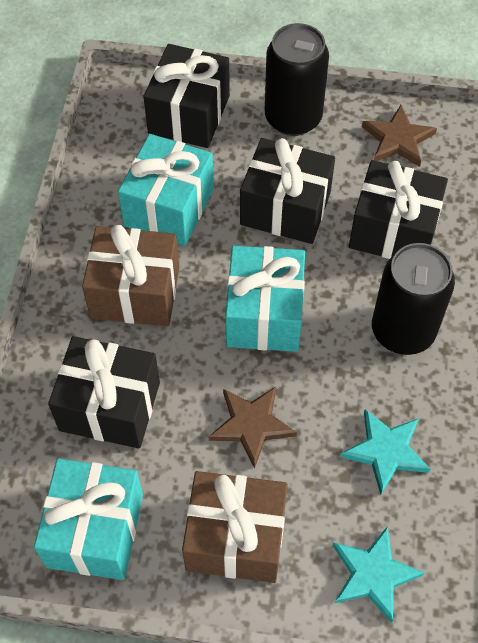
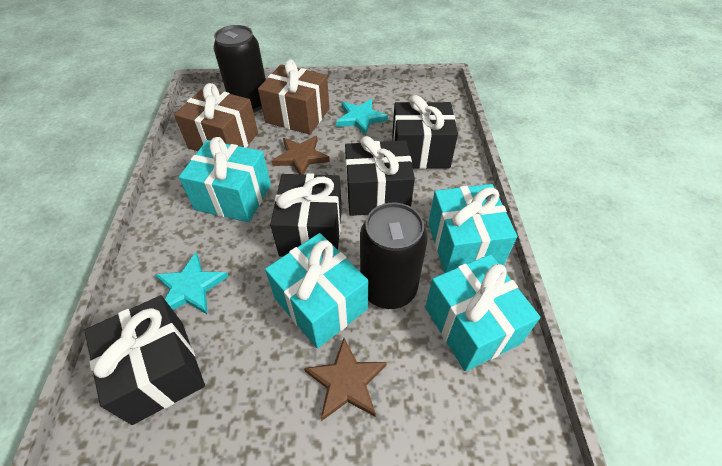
turquoise gift: 3 -> 4

